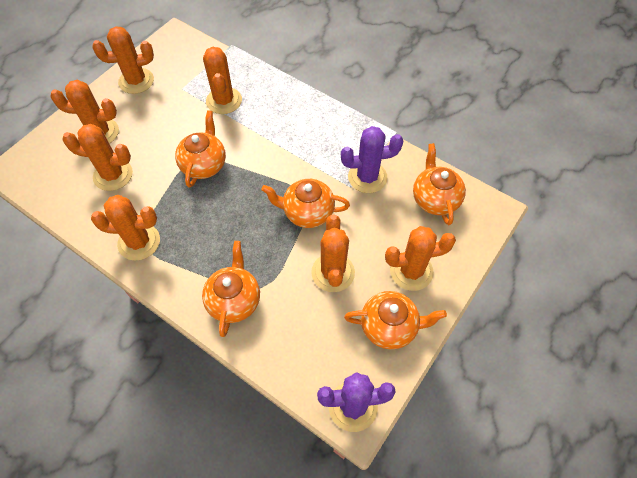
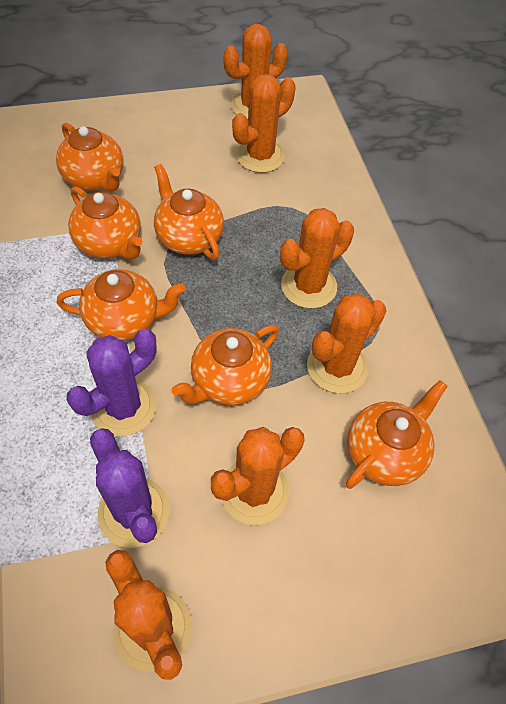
orange cactus: 7 -> 6
orange teapot: 5 -> 6

